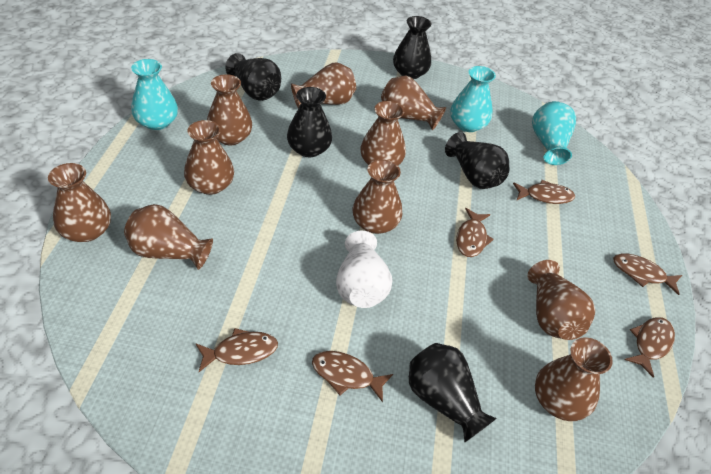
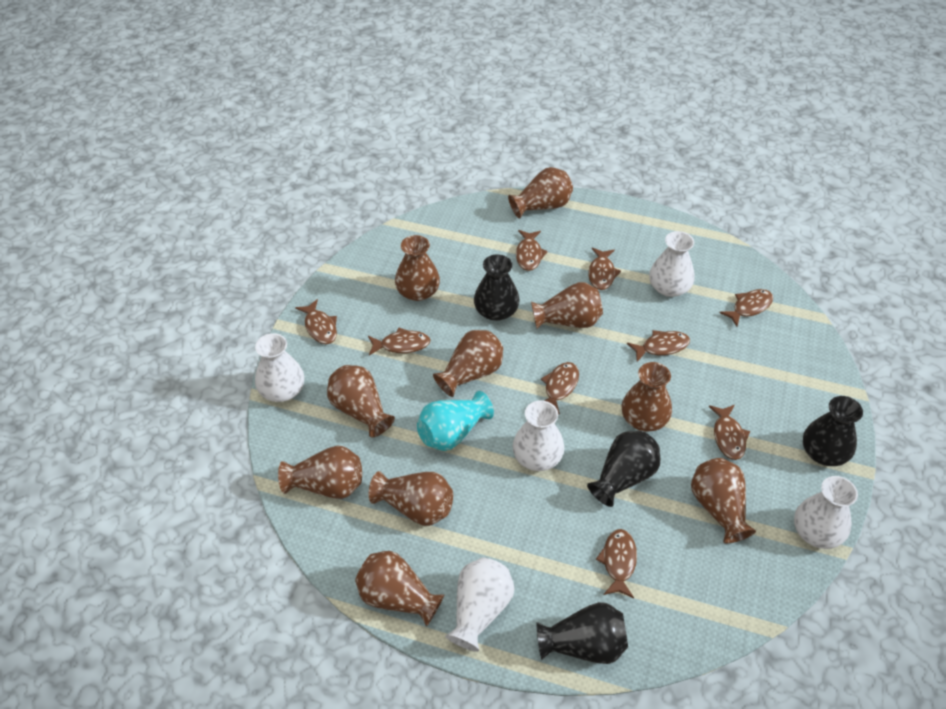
black vase: 5 -> 4
brown fish: 6 -> 9
turquoise vase: 3 -> 1
white vase: 1 -> 5

